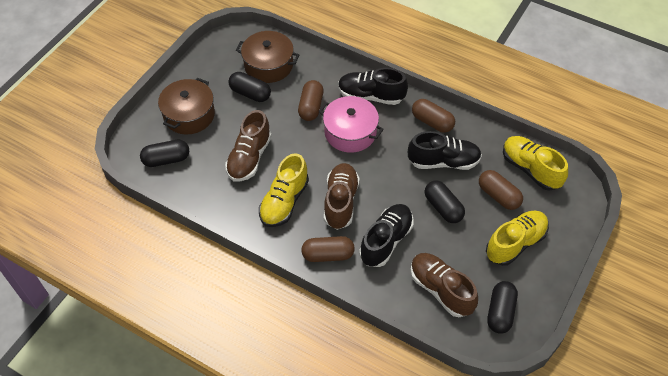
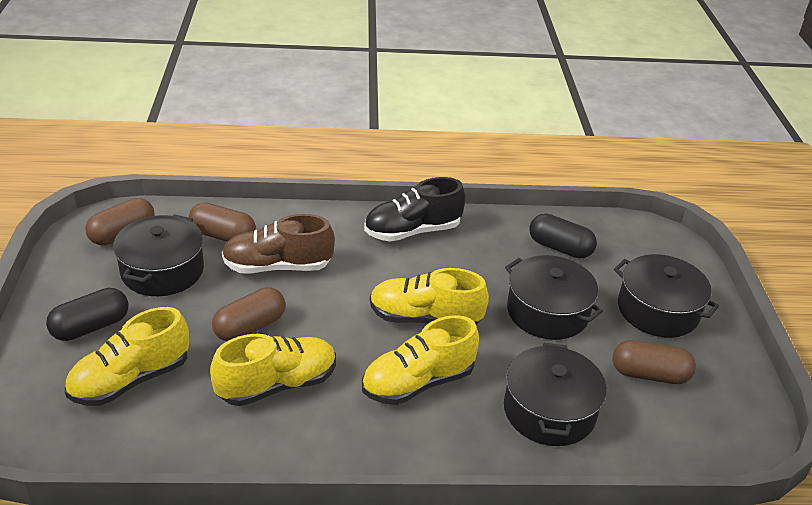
black capsule: 4 -> 2
black pot: 0 -> 4
black shoe: 3 -> 1
brown pot: 2 -> 0
brown shoe: 3 -> 1
pink pot: 1 -> 0
yellow shoe: 3 -> 4

